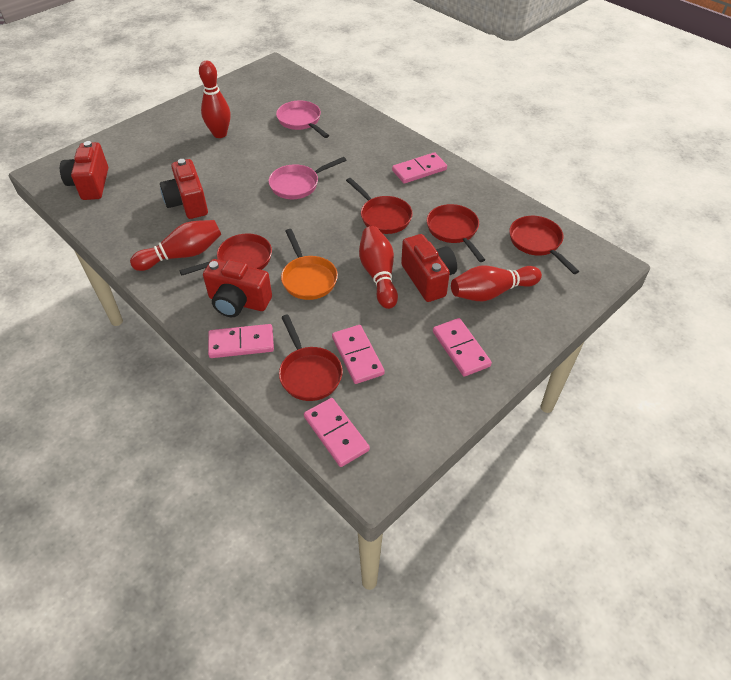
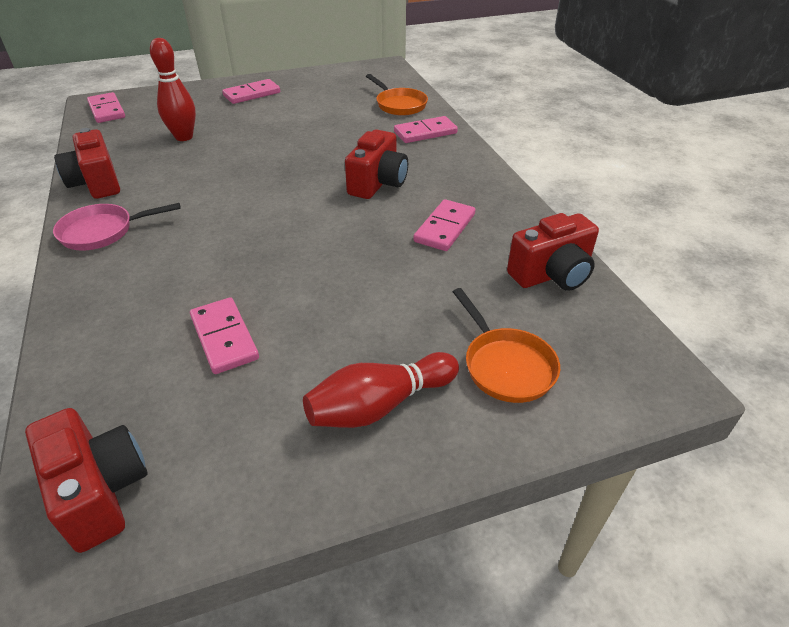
orange pan: 1 -> 2
pink pan: 2 -> 1
red bowling pin: 4 -> 2
red pan: 5 -> 0

